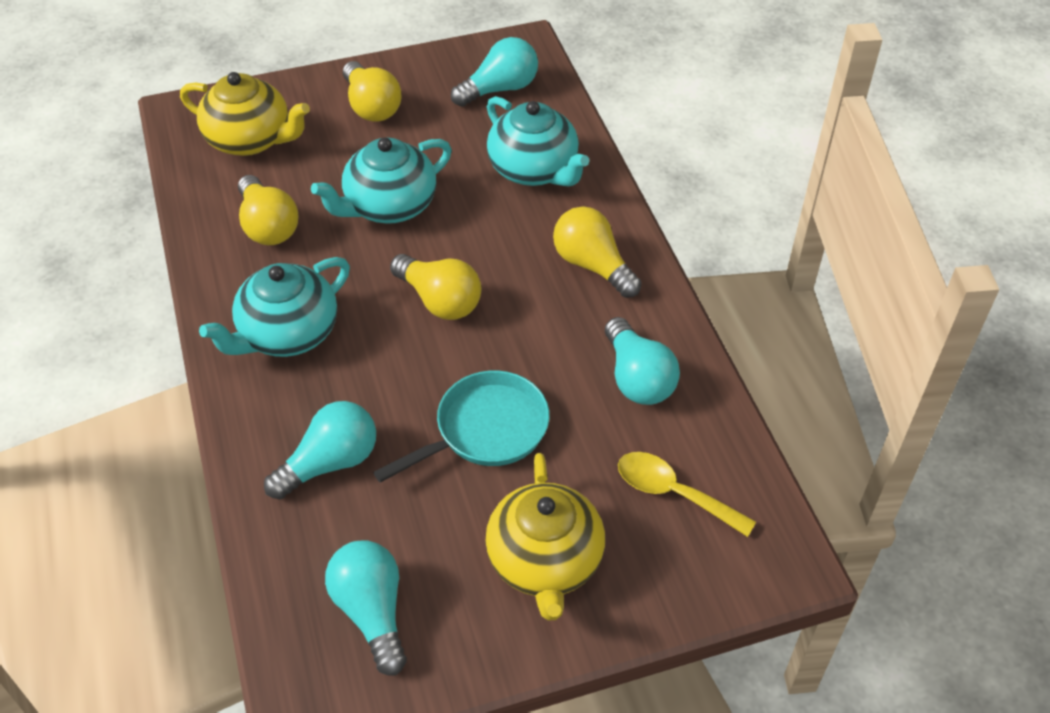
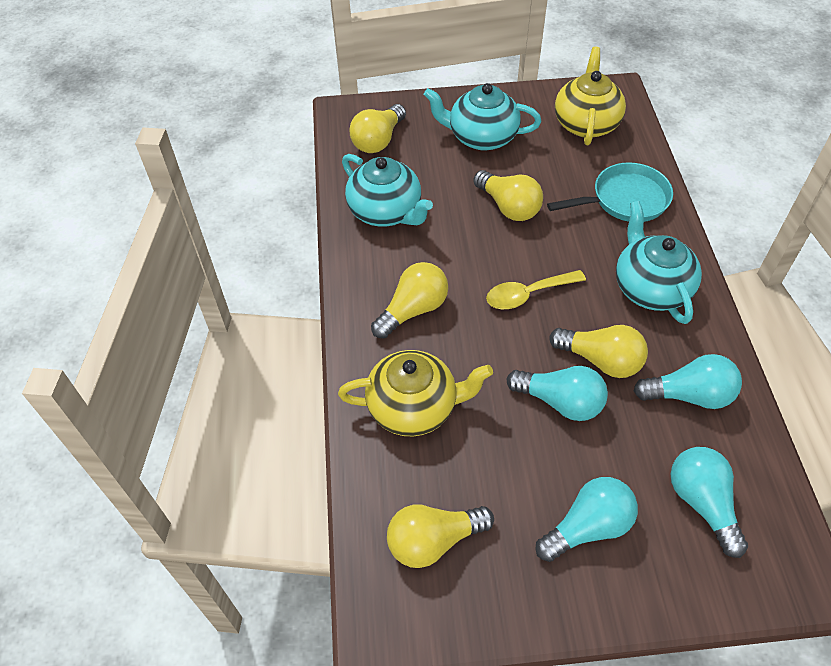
yellow light bulb: 4 -> 5

